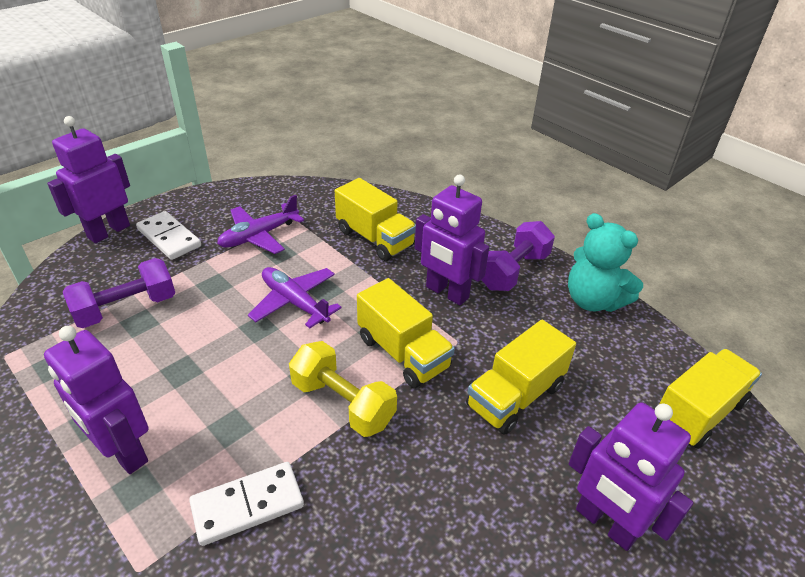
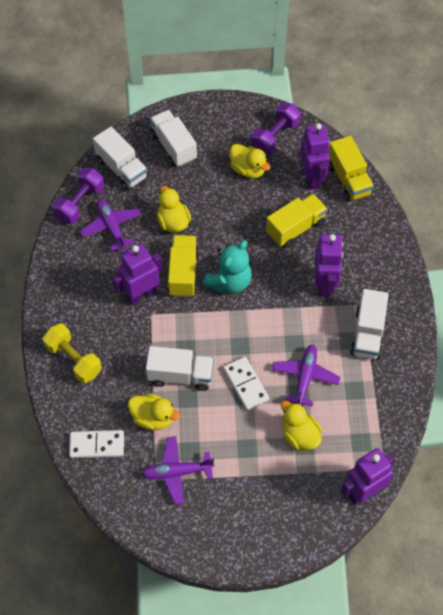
purple plane: 2 -> 3
white truck: 0 -> 4
yellow duck: 0 -> 4
yellow truck: 4 -> 3

